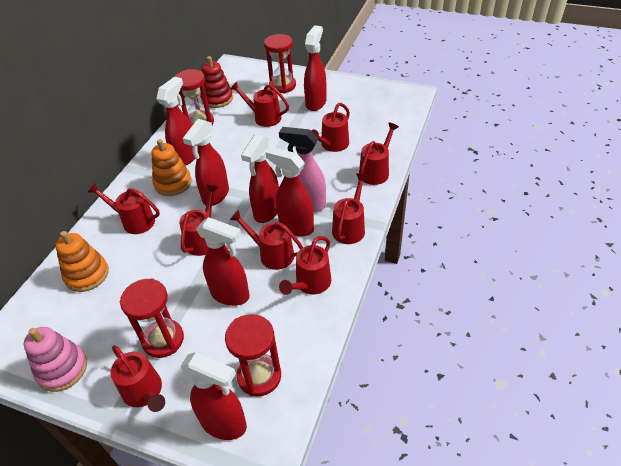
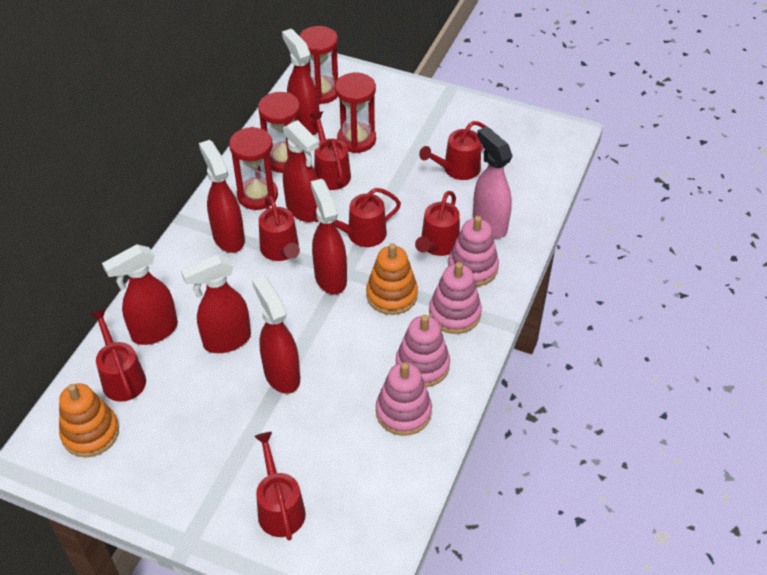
pink stacking toy: 1 -> 4
red stacking toy: 1 -> 0
red watering can: 9 -> 7

